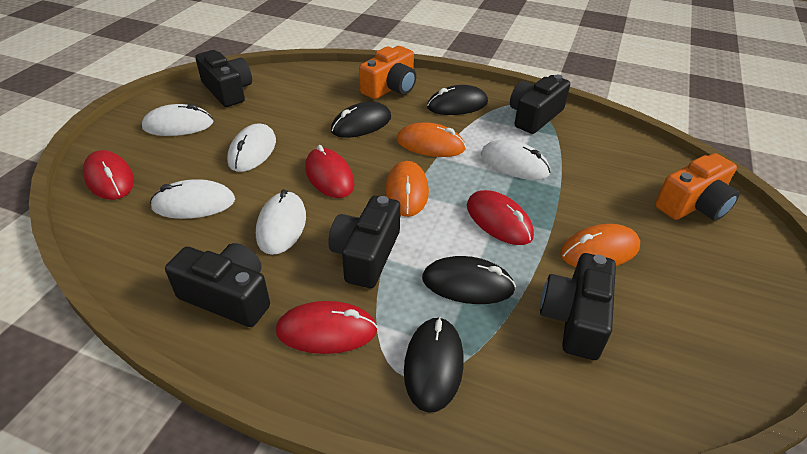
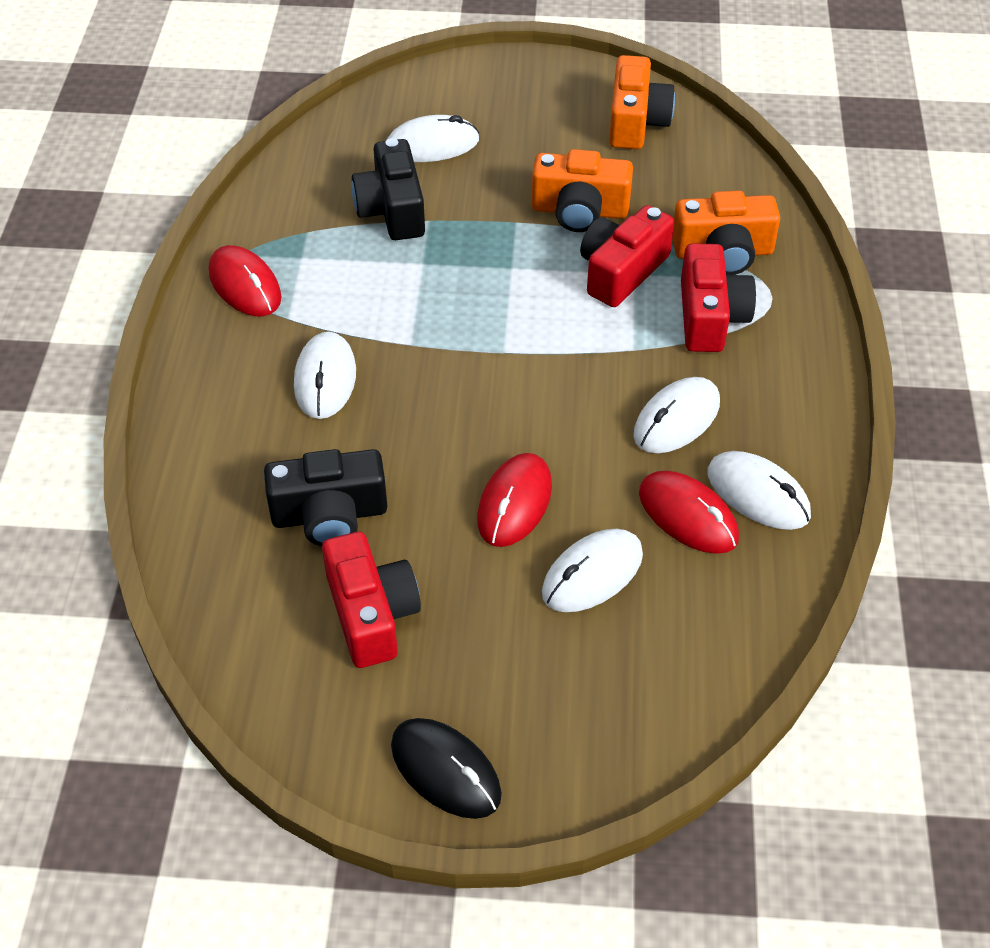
black camera: 5 -> 2
black mouse: 4 -> 1
orange camera: 2 -> 3
orange mouse: 3 -> 0
red camera: 0 -> 3
red mouse: 4 -> 3

